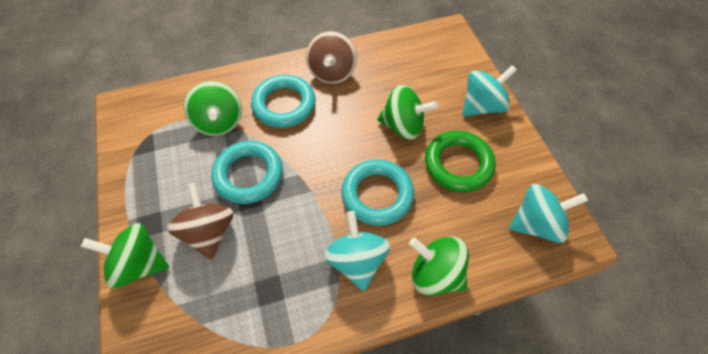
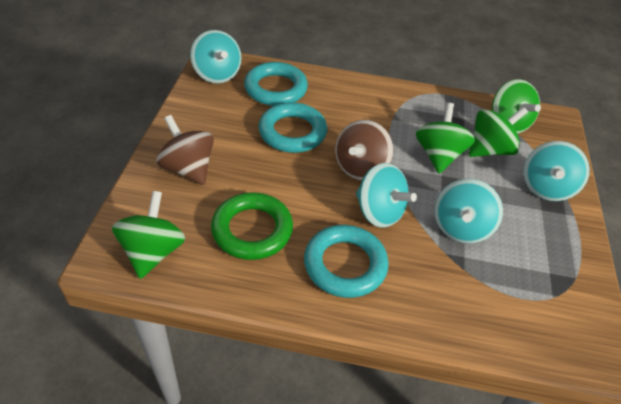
turquoise spinning top: 3 -> 4

